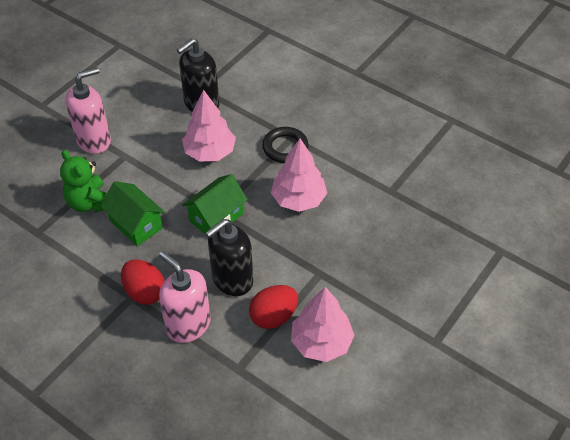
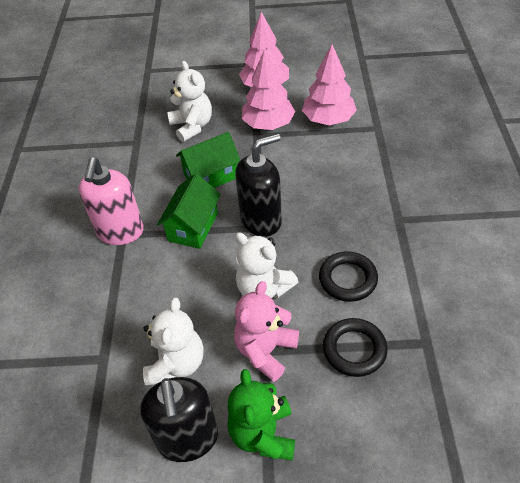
black ring: 1 -> 2
pink soap dispenser: 2 -> 1
pink teddy bear: 0 -> 1
red egg: 2 -> 0
white teddy bear: 0 -> 3

